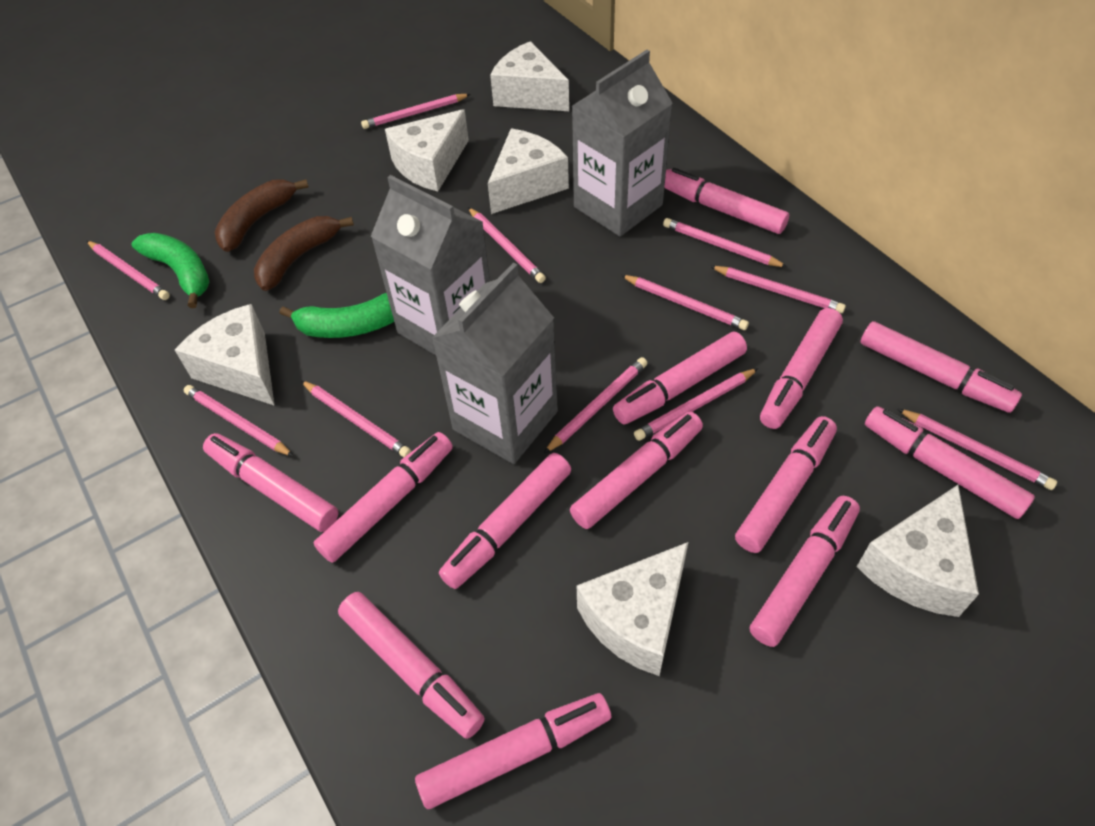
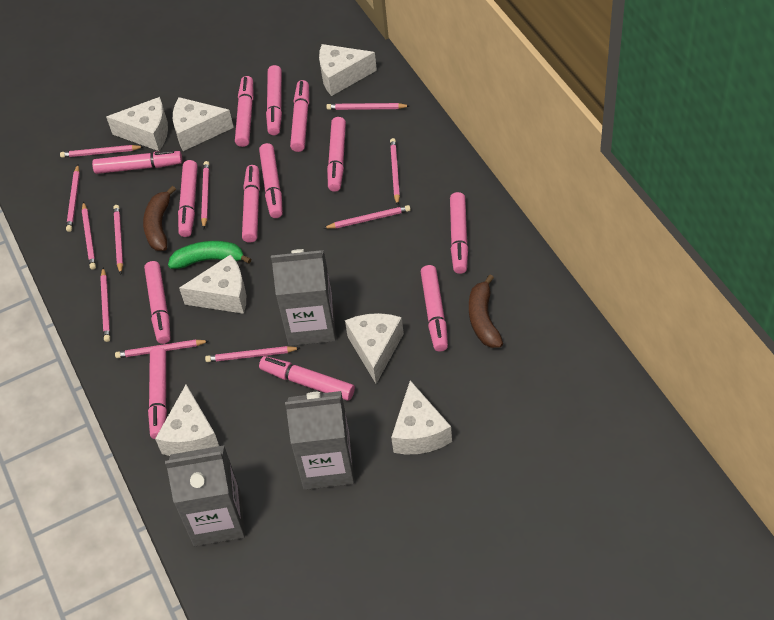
green banana: 2 -> 1
white cheese: 6 -> 7

